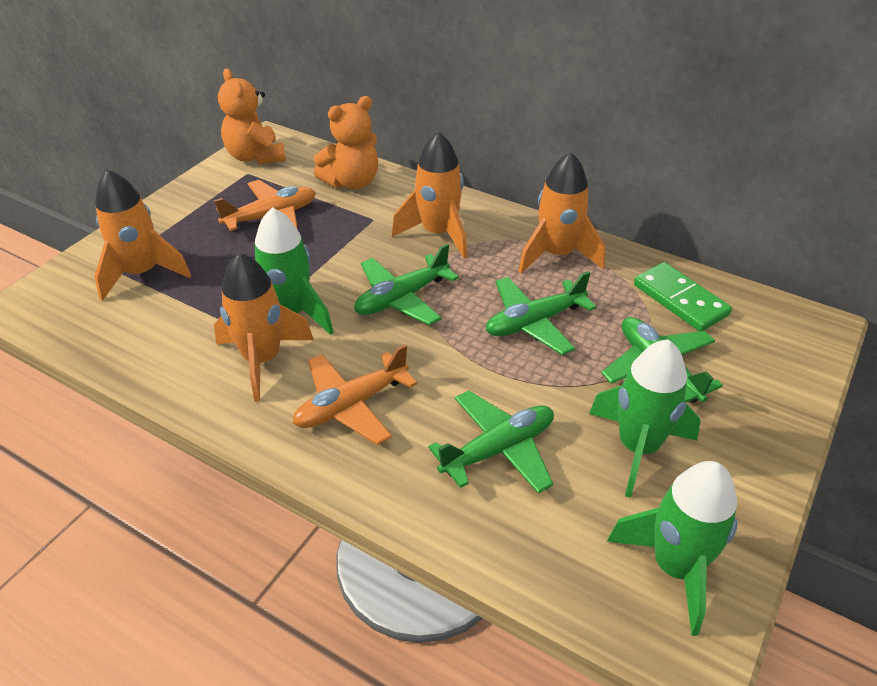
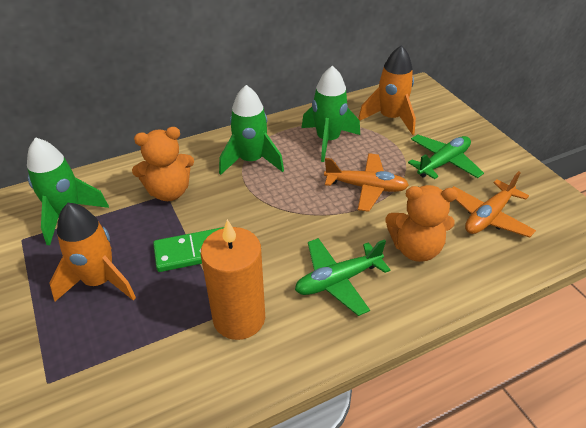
green plane: 4 -> 2
orange candle: 0 -> 1
orange rocket: 4 -> 2

